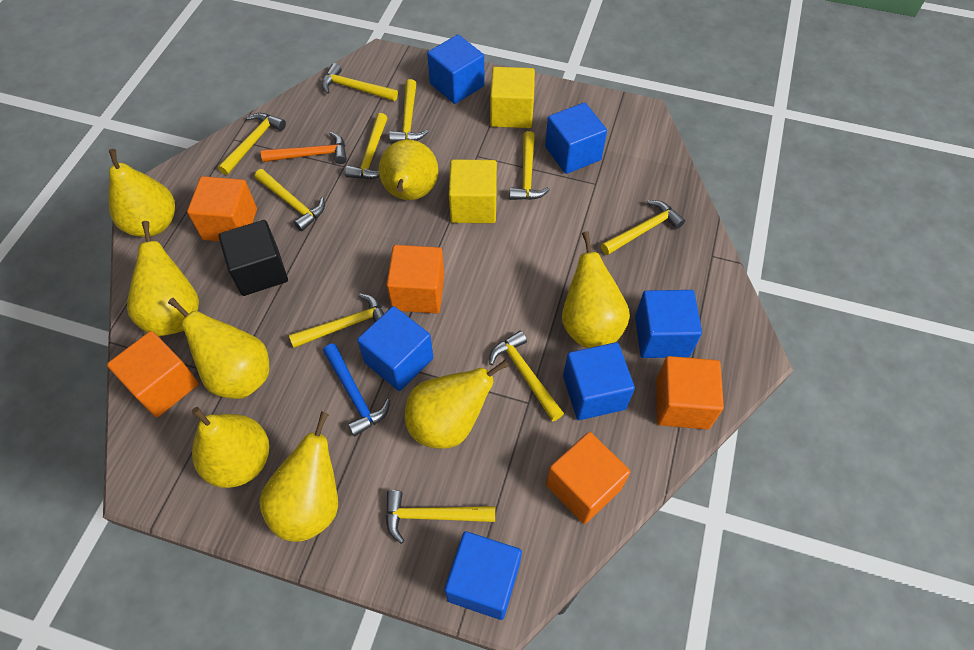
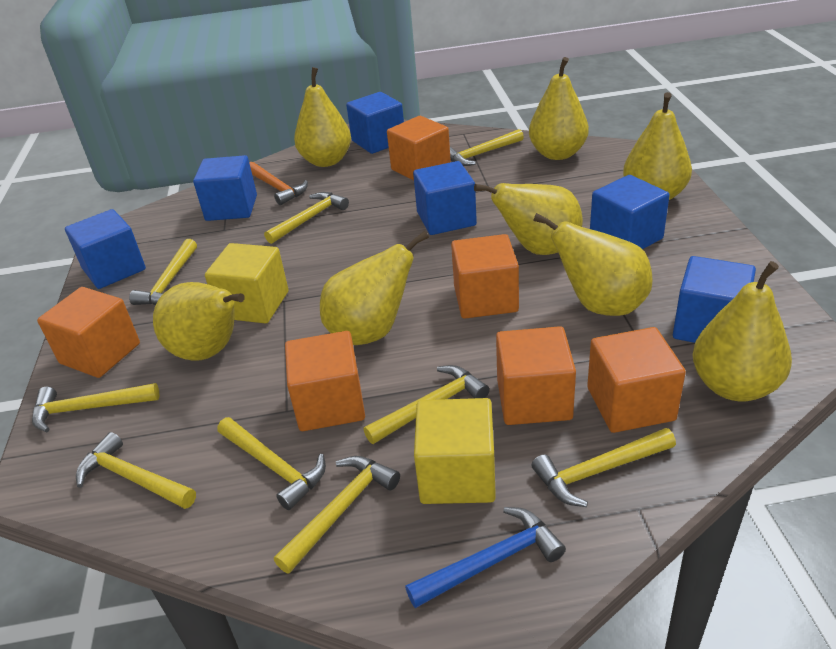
black cube: 1 -> 0
orange cube: 5 -> 6
yellow hammer: 10 -> 9

